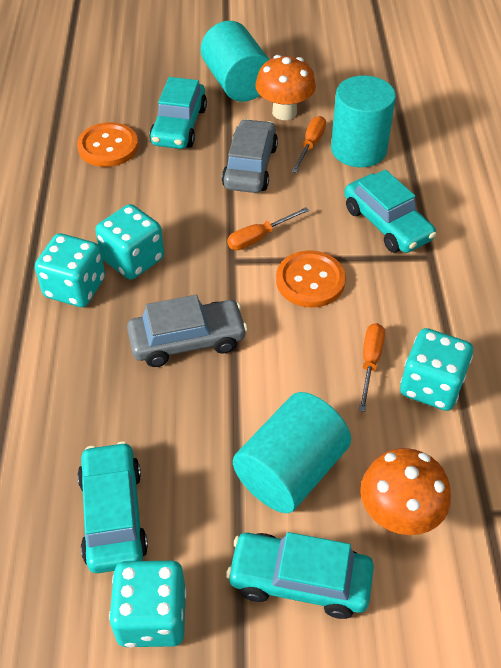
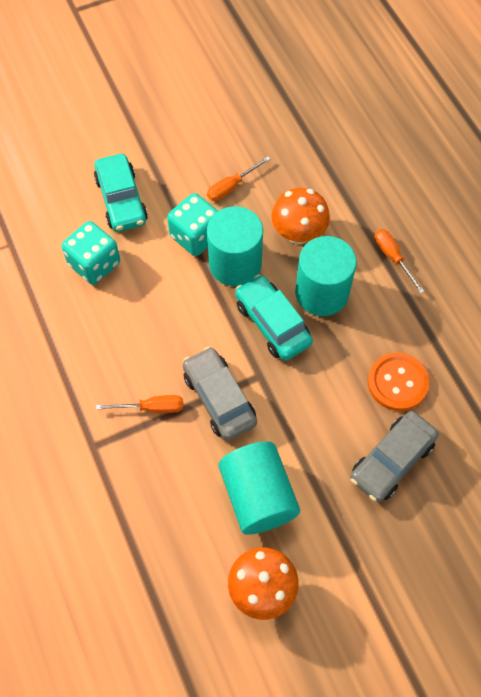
orange button: 2 -> 1
turquoise car: 4 -> 2
turquoise dice: 4 -> 2

